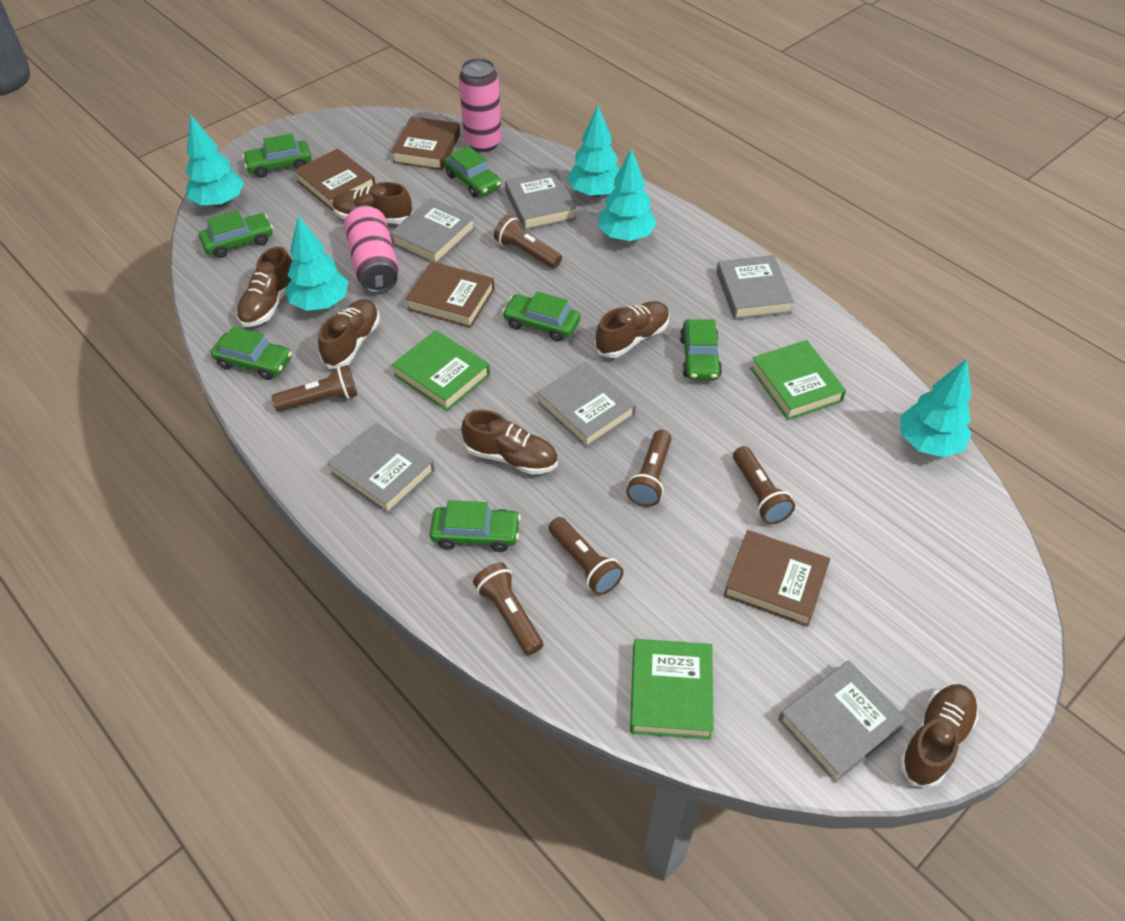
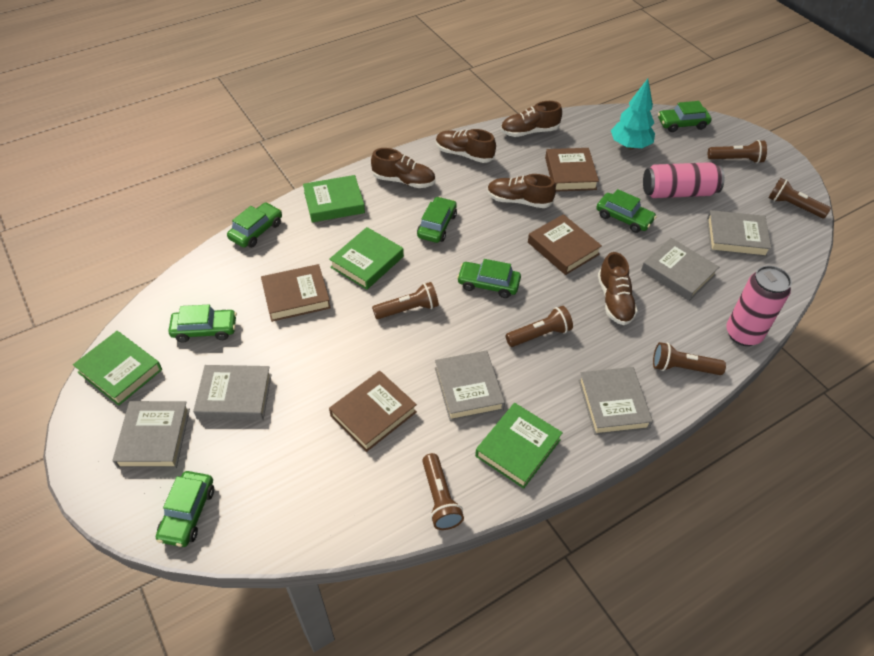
brown shoe: 6 -> 5
green book: 3 -> 4
turquoise tree: 5 -> 1

